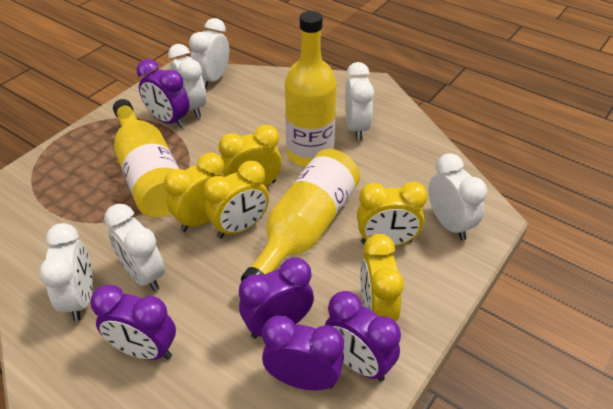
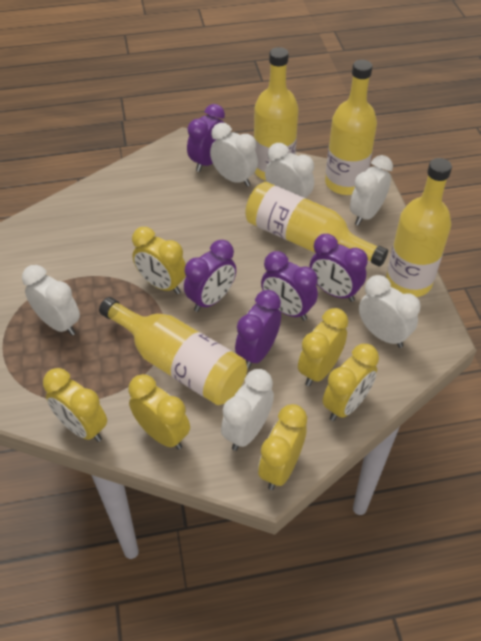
yellow bottle: 3 -> 5
yellow clock: 5 -> 6

